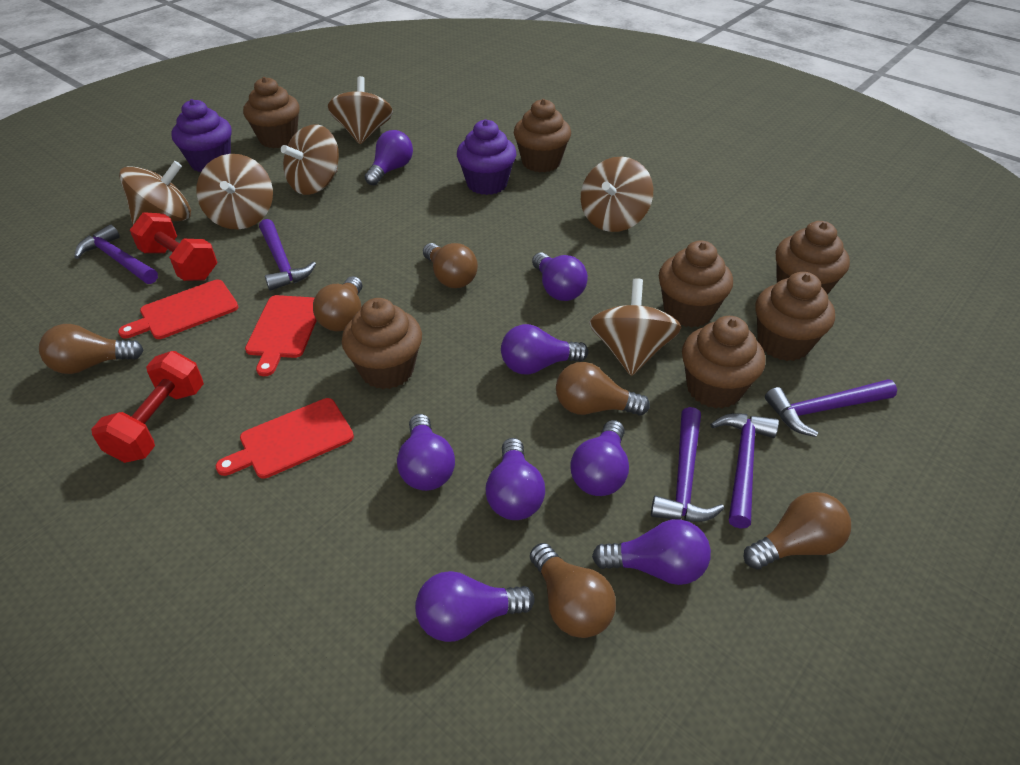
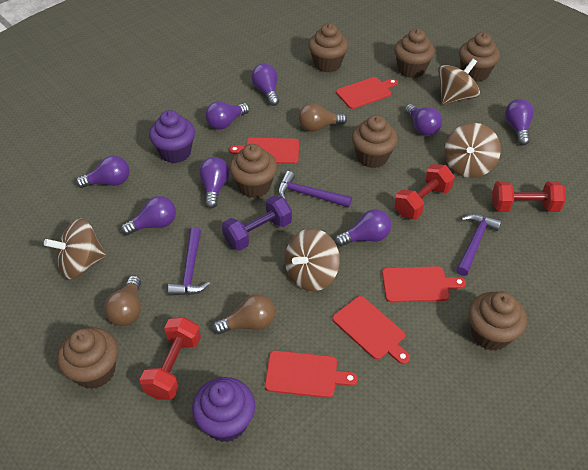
brown light bulb: 6 -> 3
brown spinning top: 6 -> 4
purple dumbbell: 0 -> 1
purple hammer: 5 -> 3
red cutting board: 3 -> 5
red dumbbell: 2 -> 3

